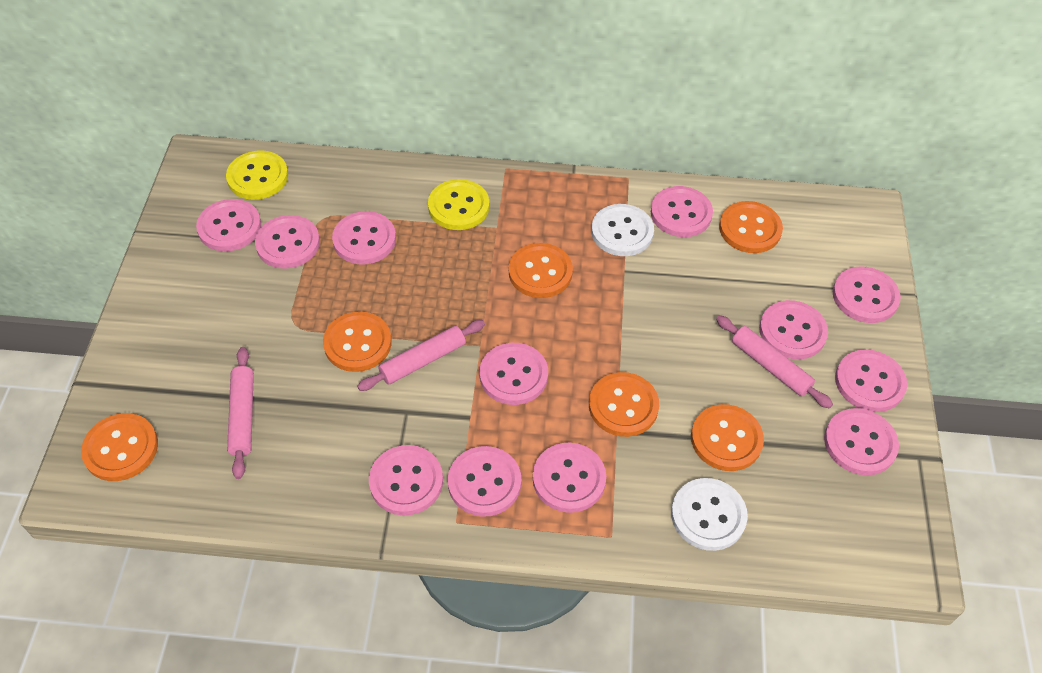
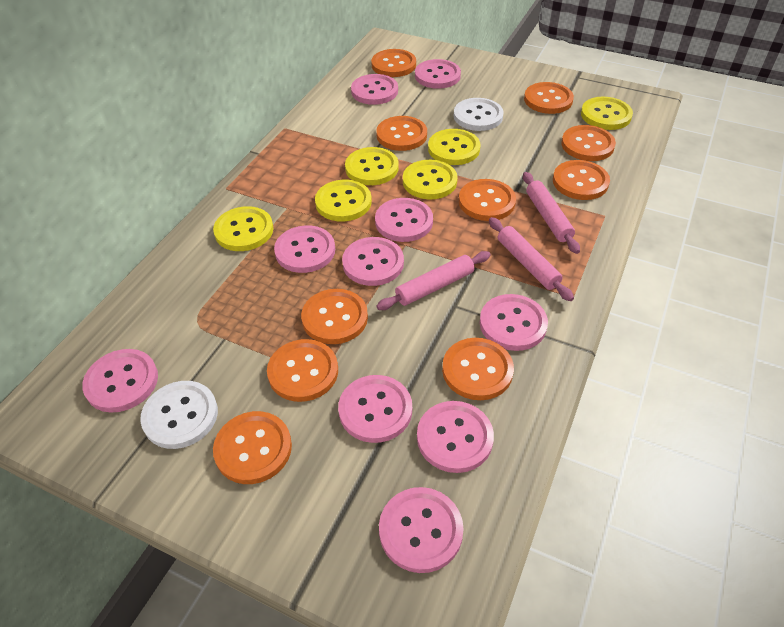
orange button: 6 -> 10
pink button: 12 -> 10
yellow button: 2 -> 6

